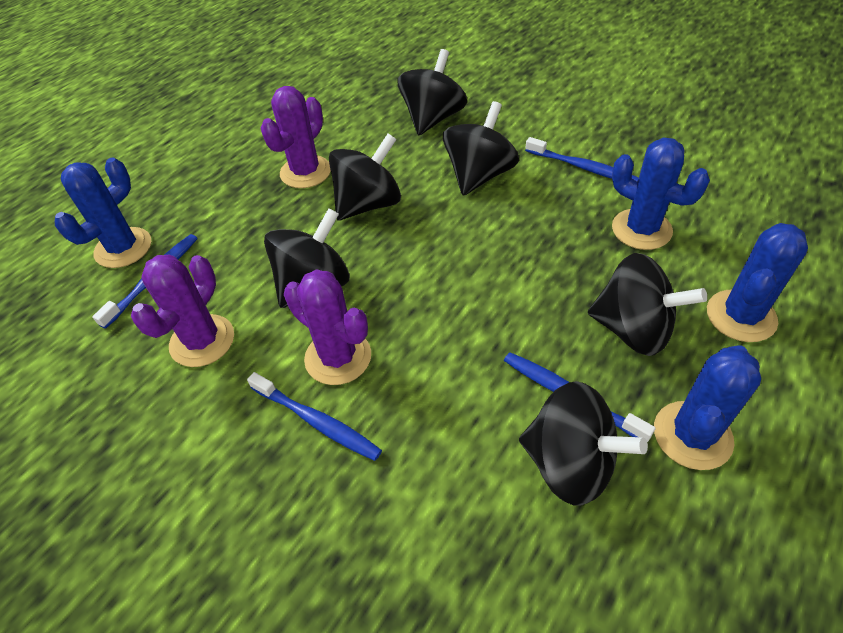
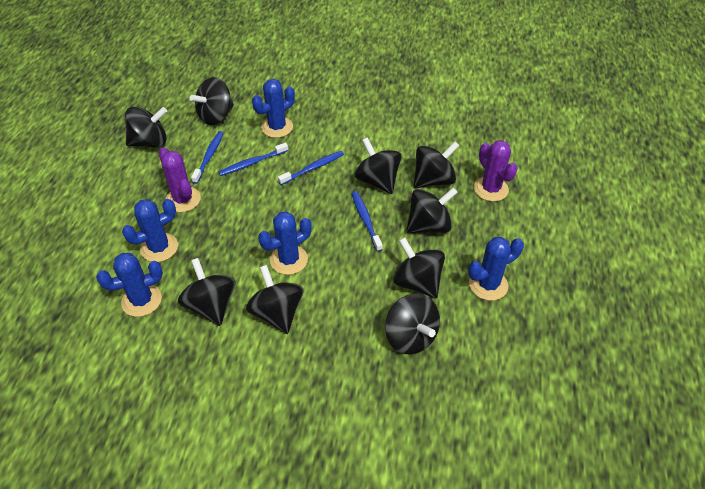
black spinning top: 6 -> 9
blue cactus: 4 -> 5
purple cactus: 3 -> 2

